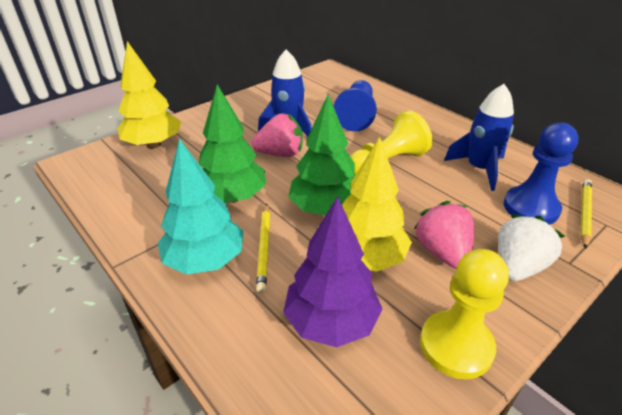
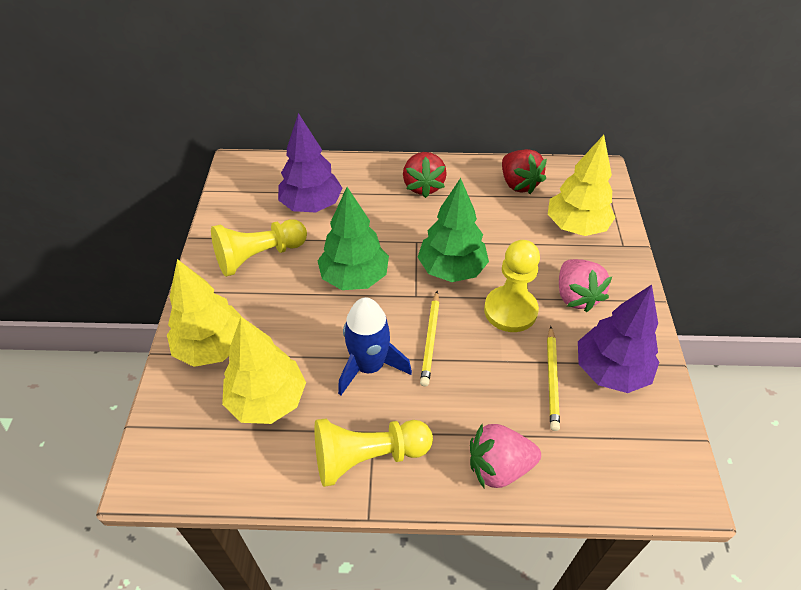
blue pawn: 2 -> 0
blue rocket: 2 -> 1
purple tree: 1 -> 2
red strawberry: 0 -> 2
turquoise tree: 1 -> 0
white strawberry: 1 -> 0
yellow pawn: 2 -> 3
yellow tree: 2 -> 3

